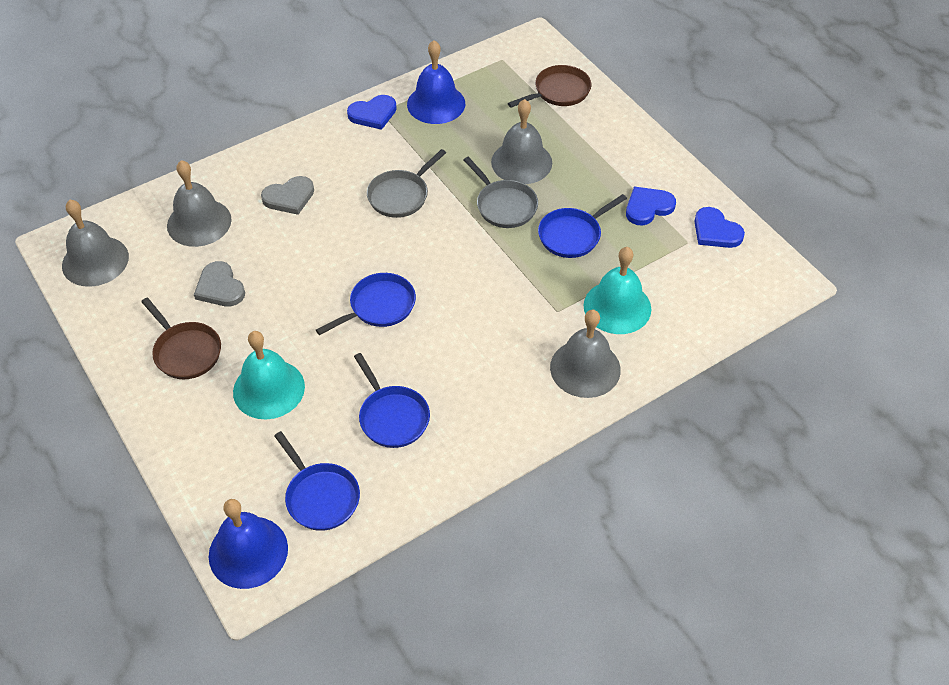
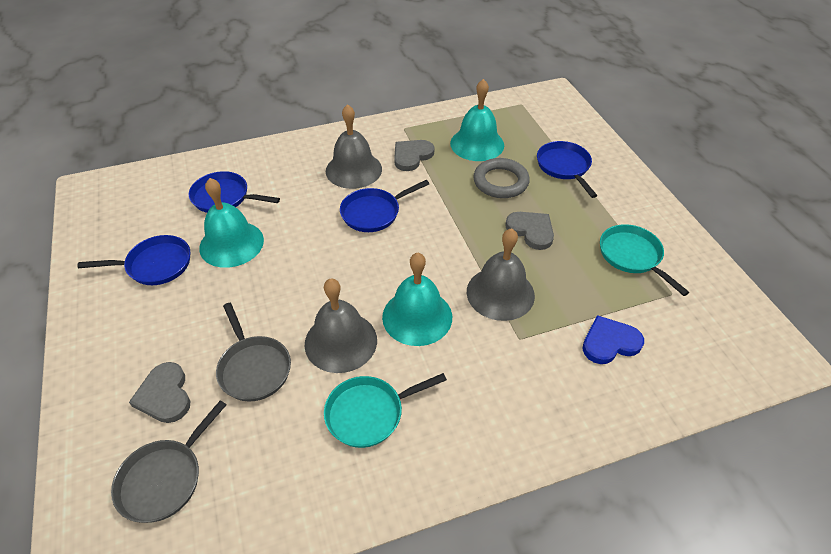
blue bell: 2 -> 0
blue heart: 3 -> 1
brown pan: 2 -> 0
grey bell: 4 -> 3
grey heart: 2 -> 3
grey ring: 0 -> 1
turquoise bell: 2 -> 3
turquoise pan: 0 -> 2

